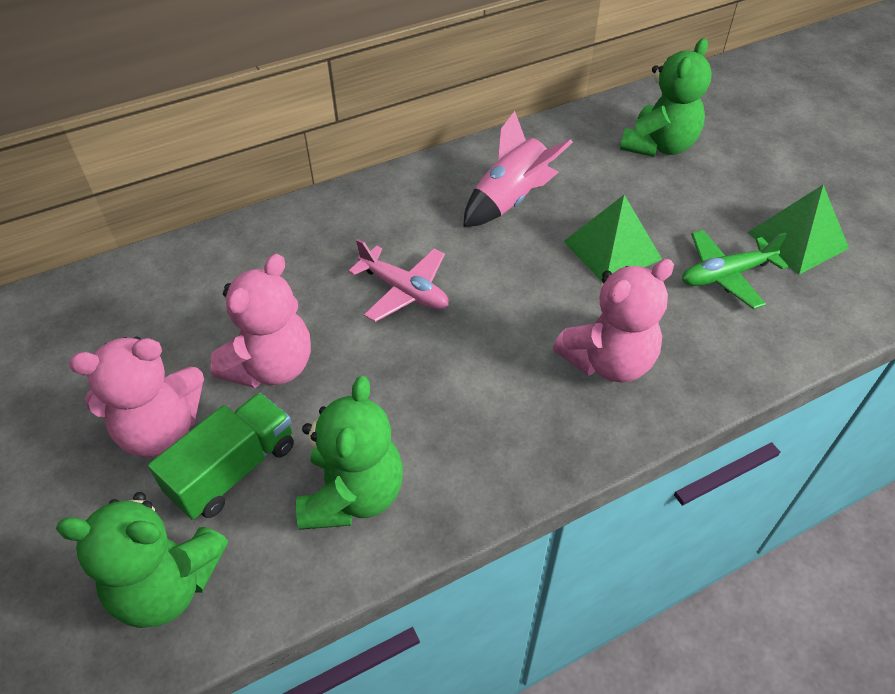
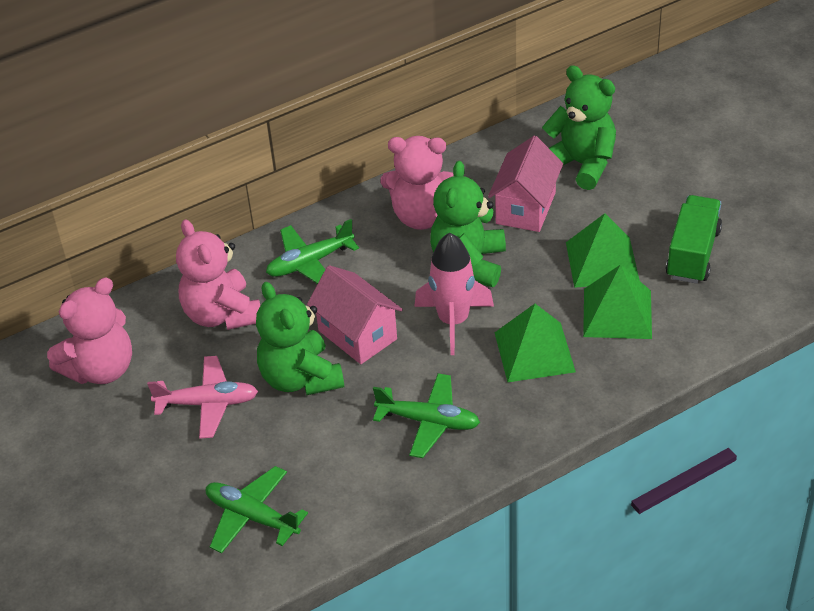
green plane: 1 -> 3
green pyramid: 2 -> 3
pink house: 0 -> 2

